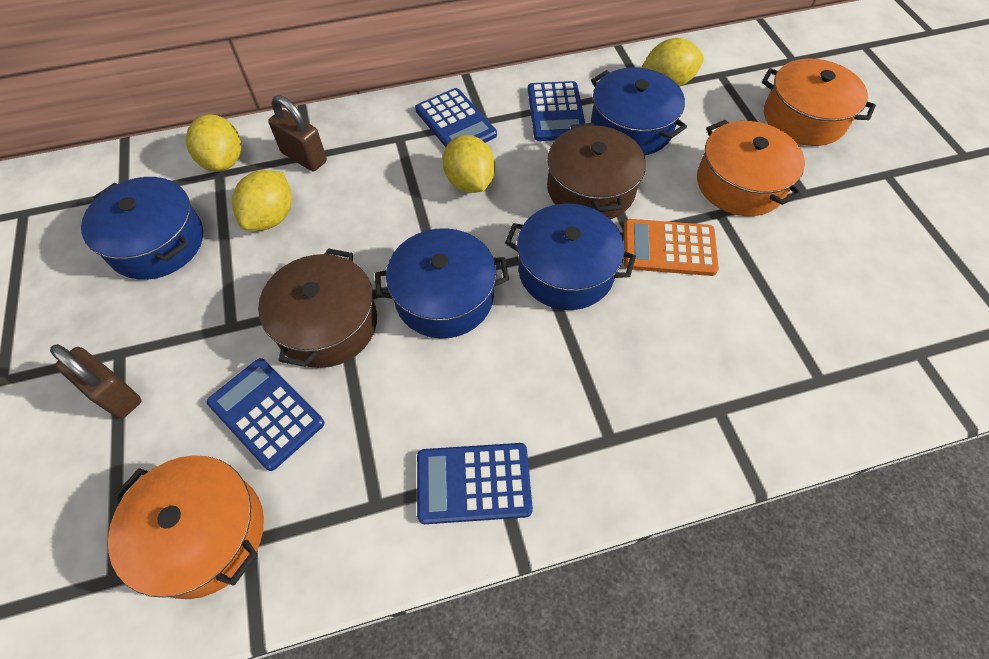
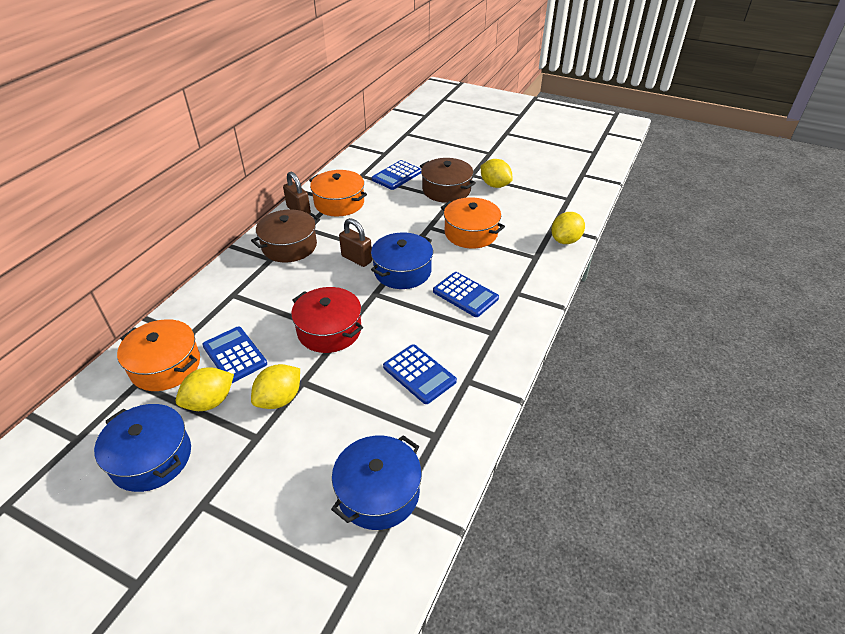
blue pot: 4 -> 3
orange calculator: 1 -> 0
red pot: 0 -> 1

